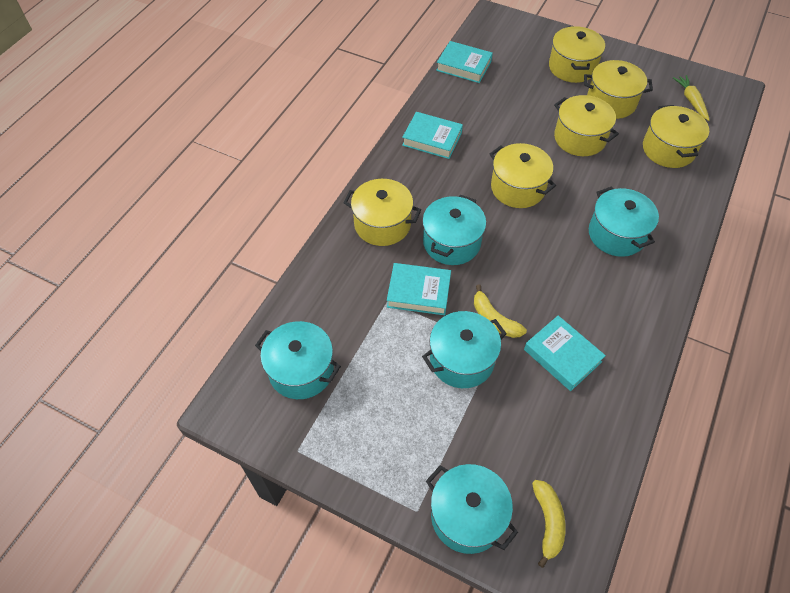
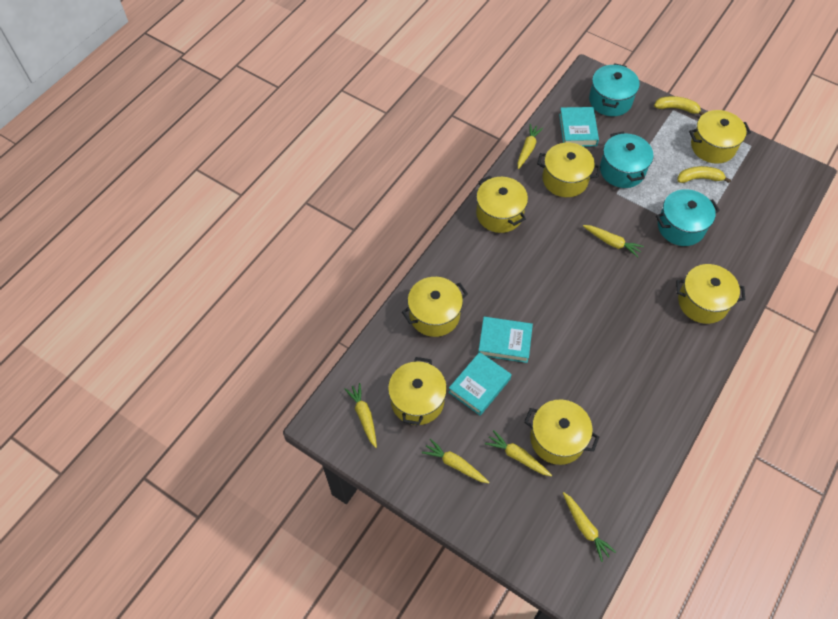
turquoise book: 4 -> 3
turquoise pot: 5 -> 3
yellow carrot: 1 -> 6
yellow pot: 6 -> 7

